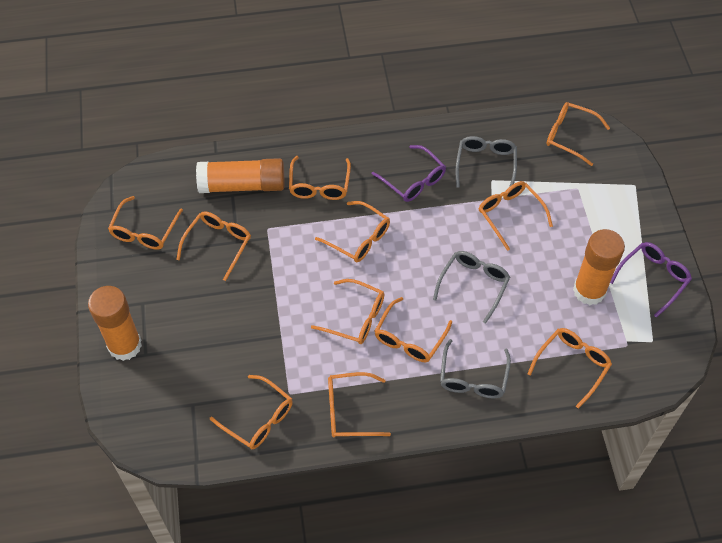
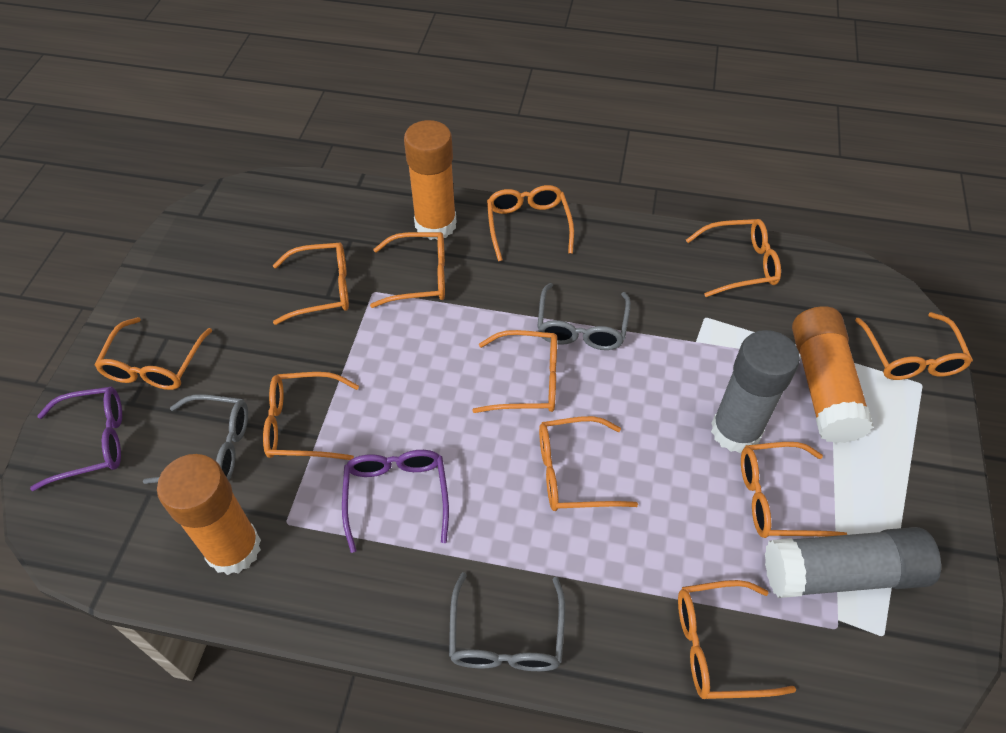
grey glue stick: 0 -> 2

